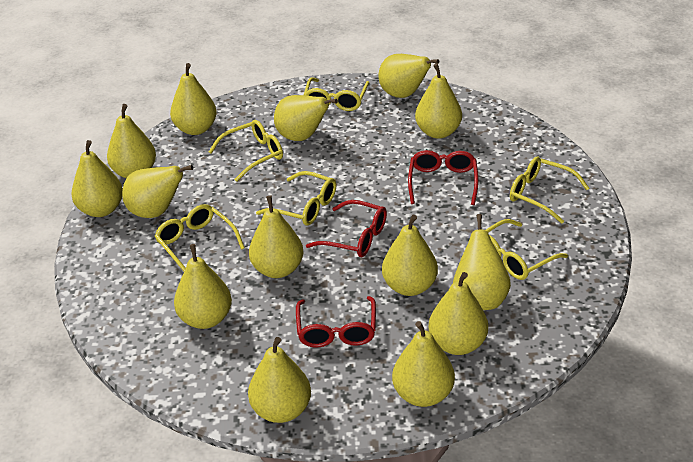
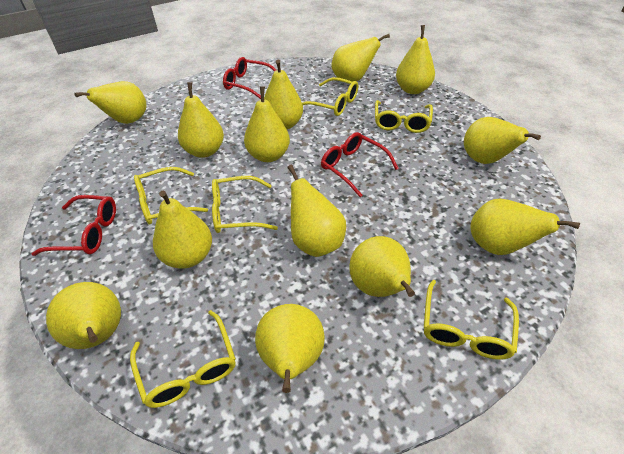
yellow pear: 14 -> 13

